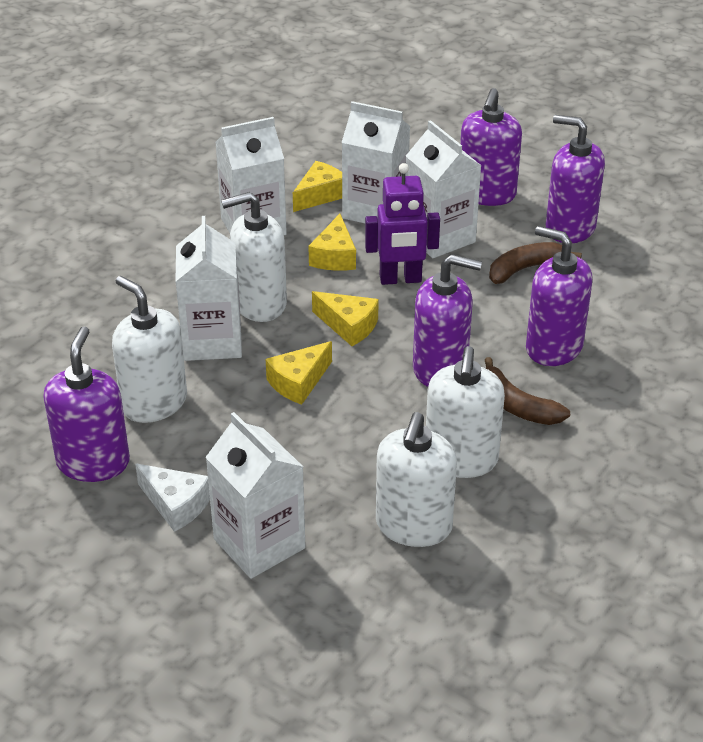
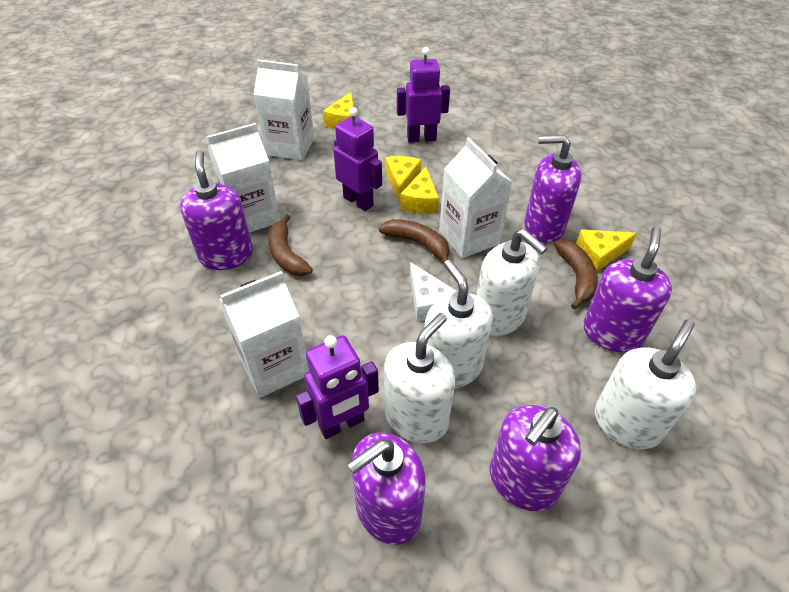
brown banana: 2 -> 3
purple robot: 1 -> 3
white carton: 5 -> 4

